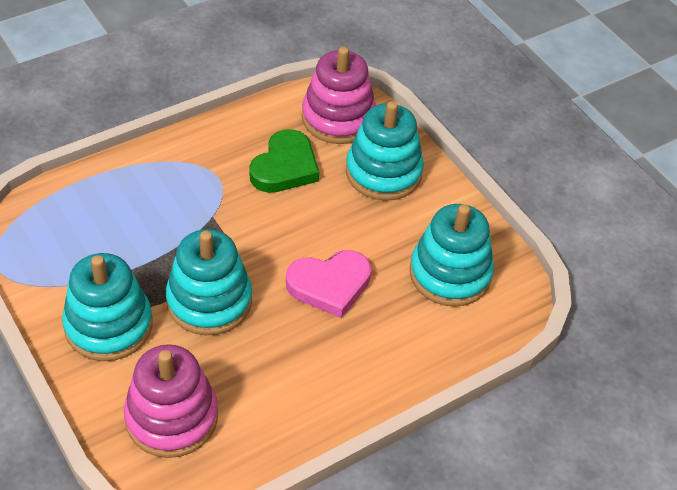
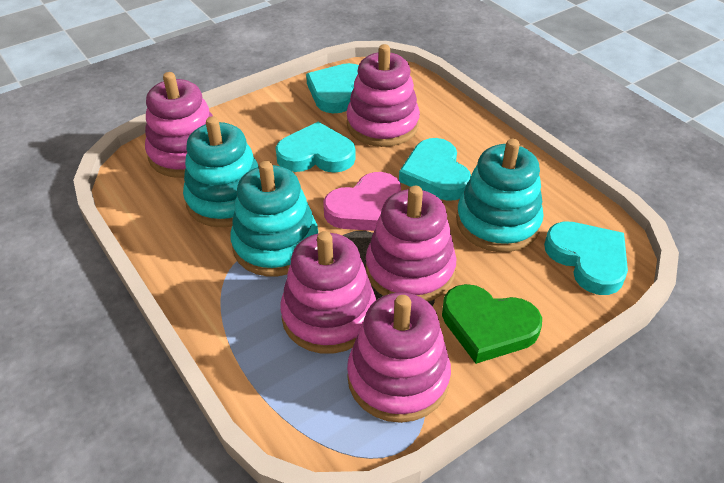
pink stacking toy: 2 -> 5
turquoise heart: 0 -> 4
turquoise stacking toy: 4 -> 3

